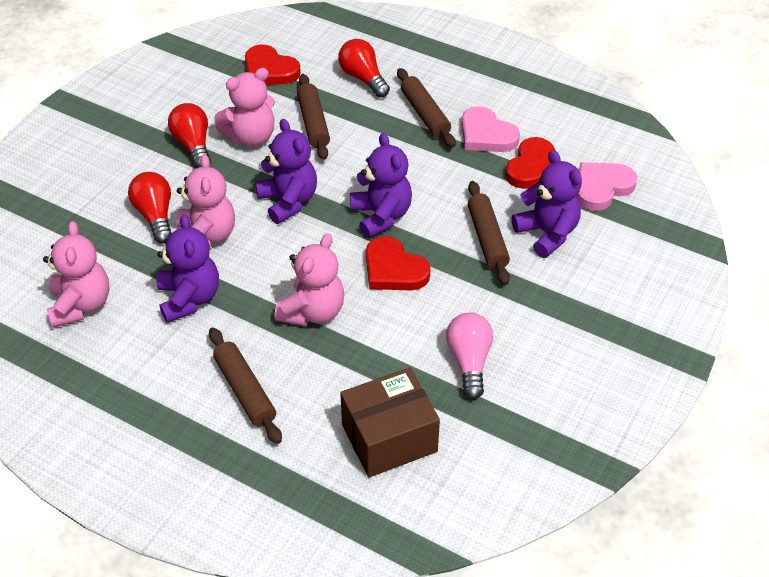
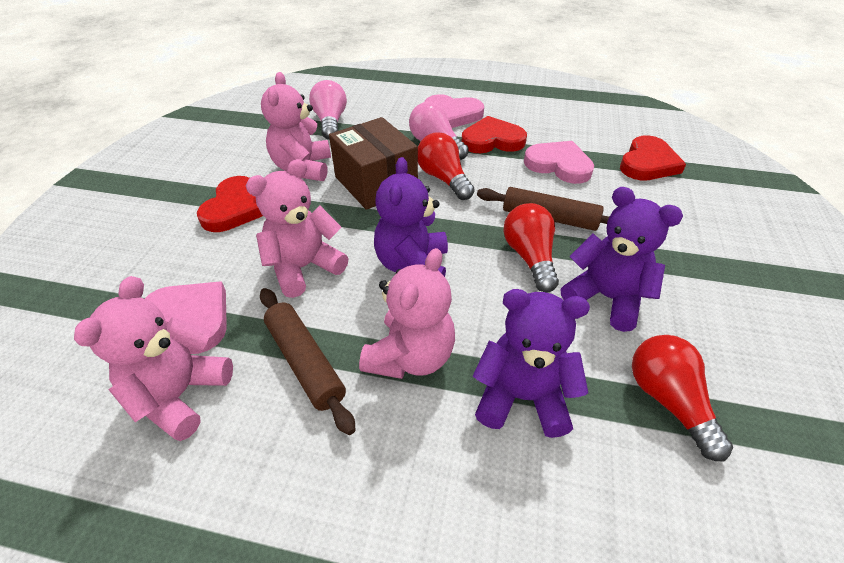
brown rolling pin: 4 -> 2
pink heart: 2 -> 3
pink light bulb: 1 -> 2
purple teddy bear: 4 -> 3

